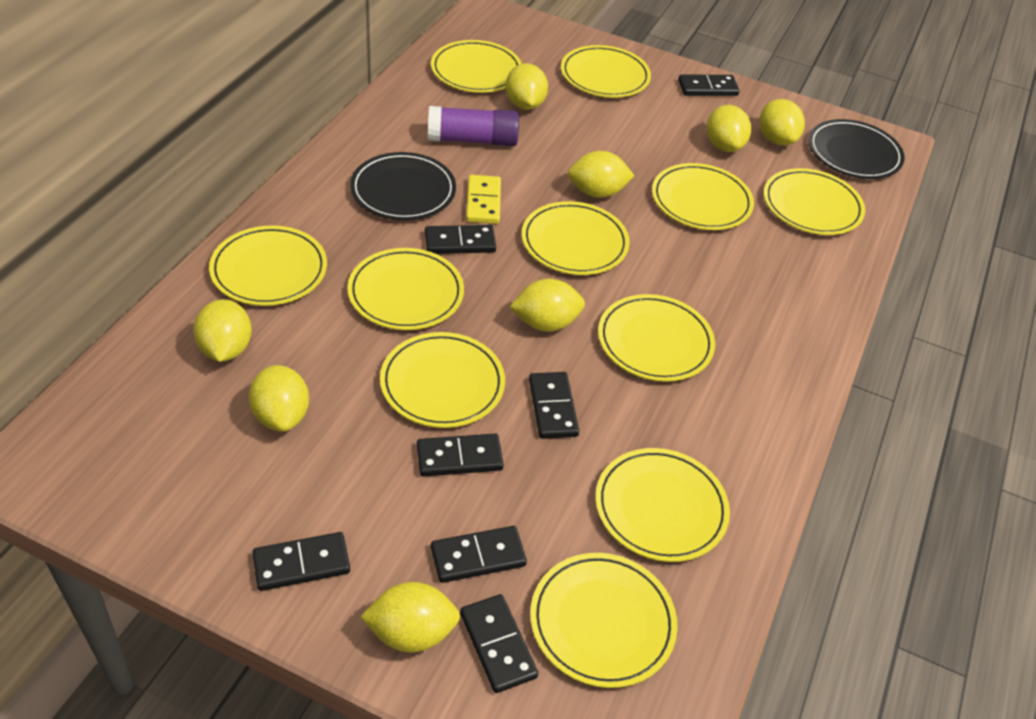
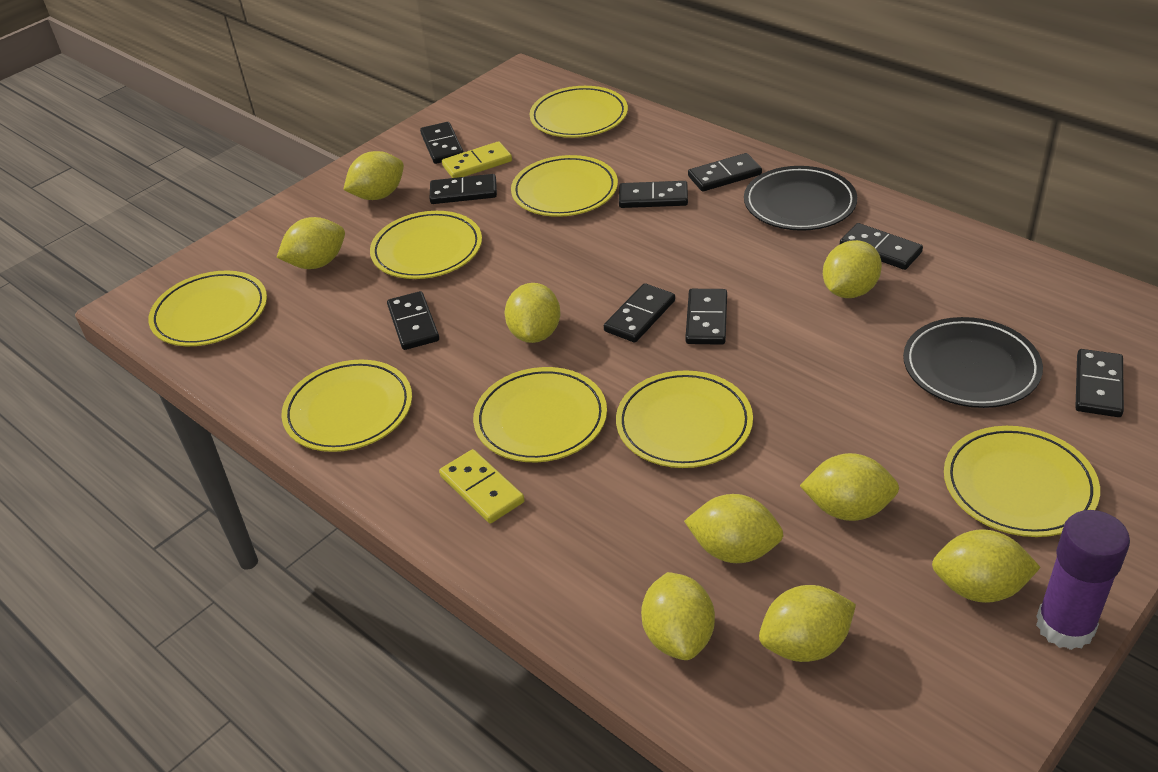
black domino: 7 -> 9
yellow domino: 1 -> 2
yellow lemon: 8 -> 9
yellow plate: 11 -> 8

